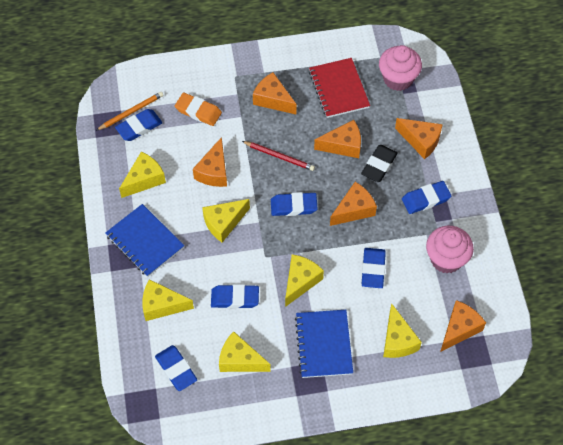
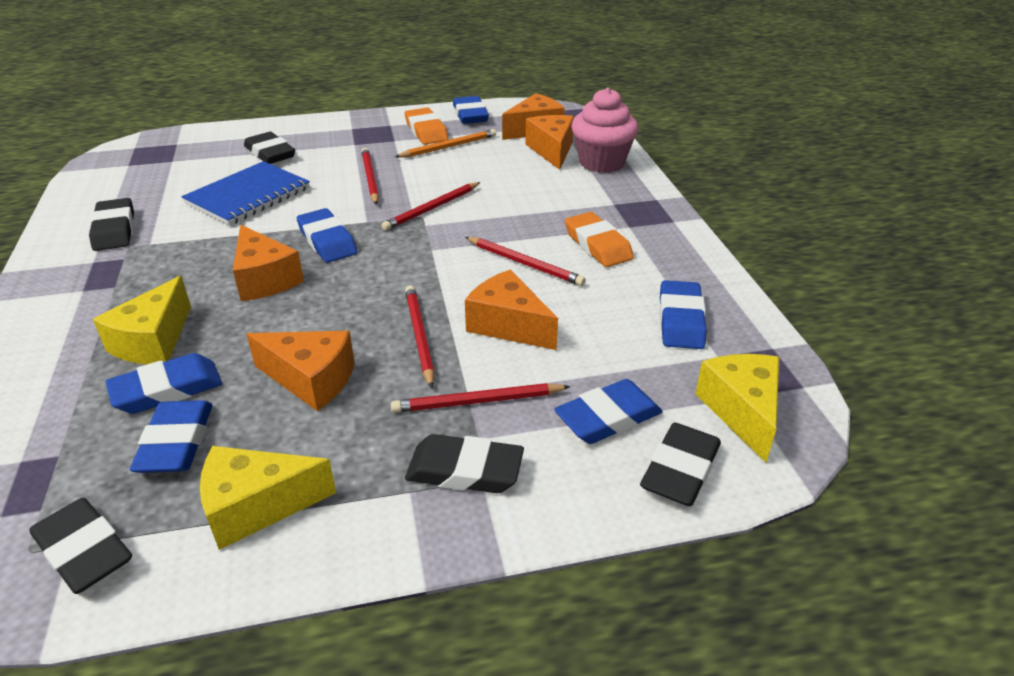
black eraser: 1 -> 5
blue notebook: 2 -> 1
orange cheese: 6 -> 5
orange eraser: 1 -> 2
pink cupcake: 2 -> 1
red notebook: 1 -> 0
red pencil: 1 -> 5
yellow cheese: 6 -> 3

